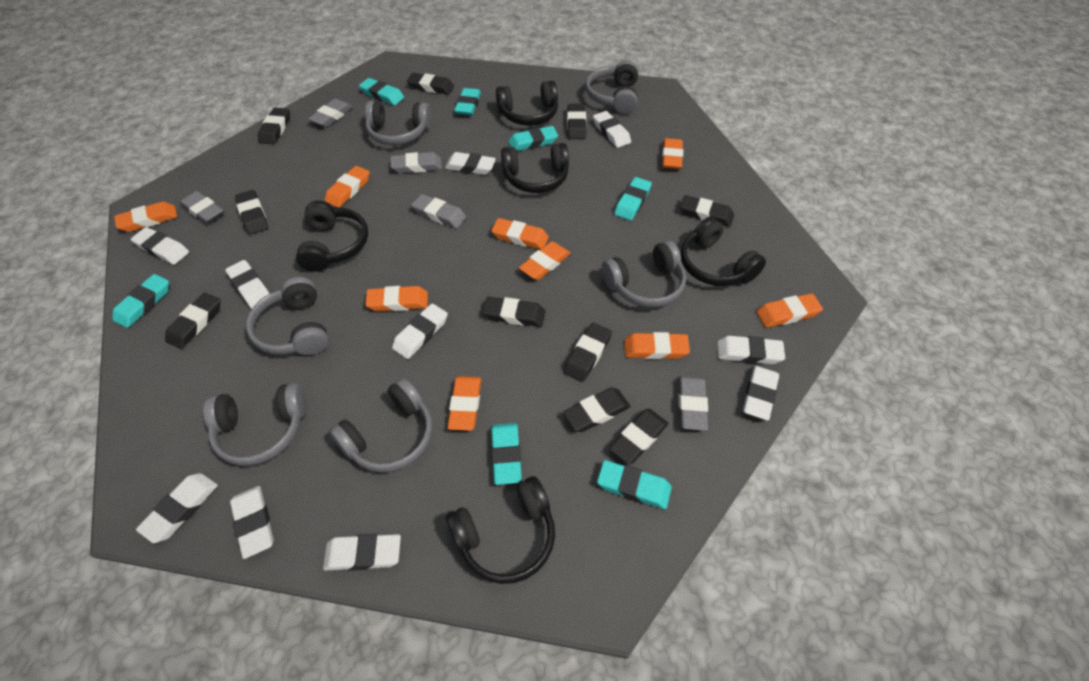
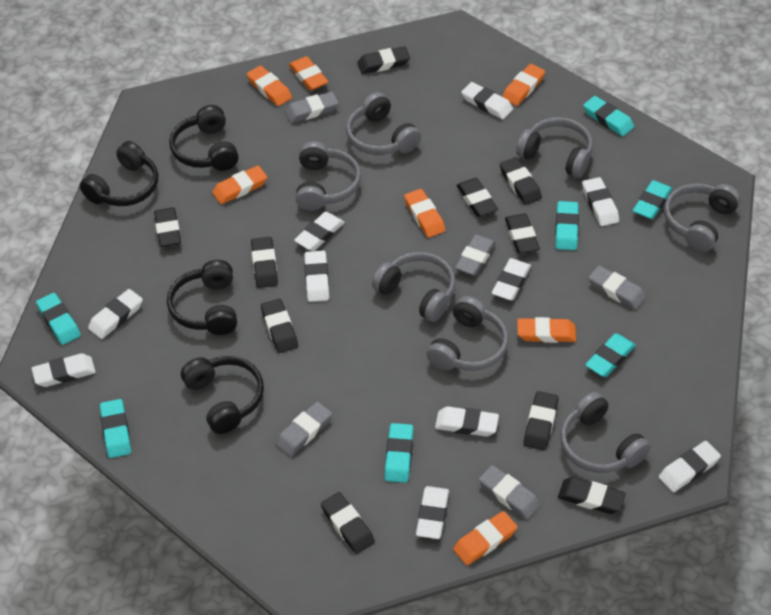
black headphones: 5 -> 4
grey headphones: 6 -> 7
orange eraser: 9 -> 7

